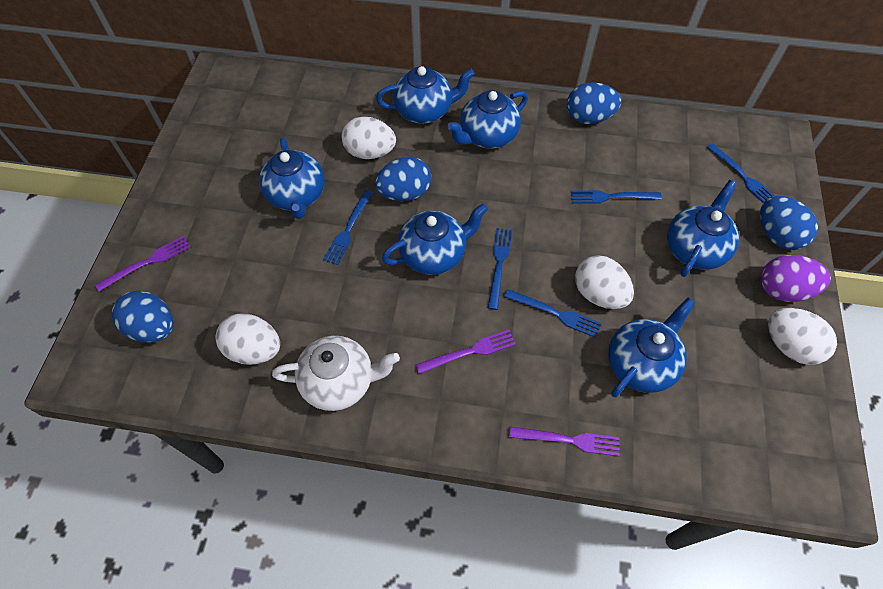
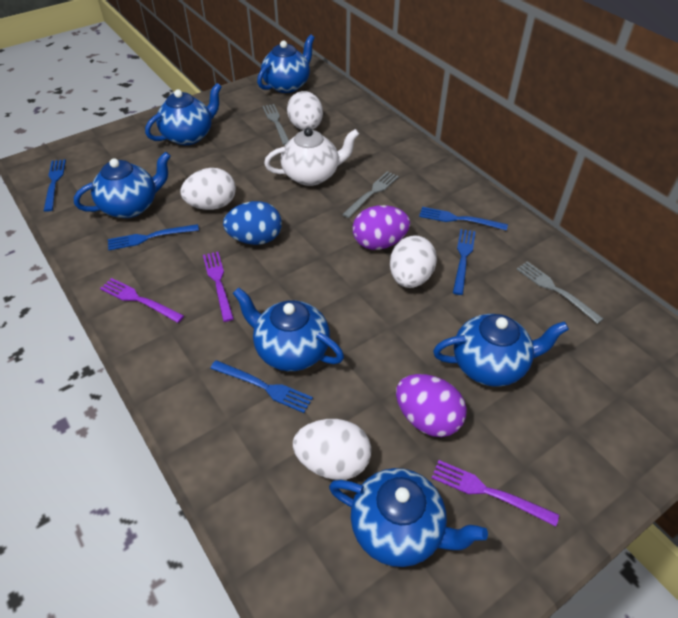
blue egg: 4 -> 1
grey fork: 0 -> 3
purple egg: 1 -> 2

